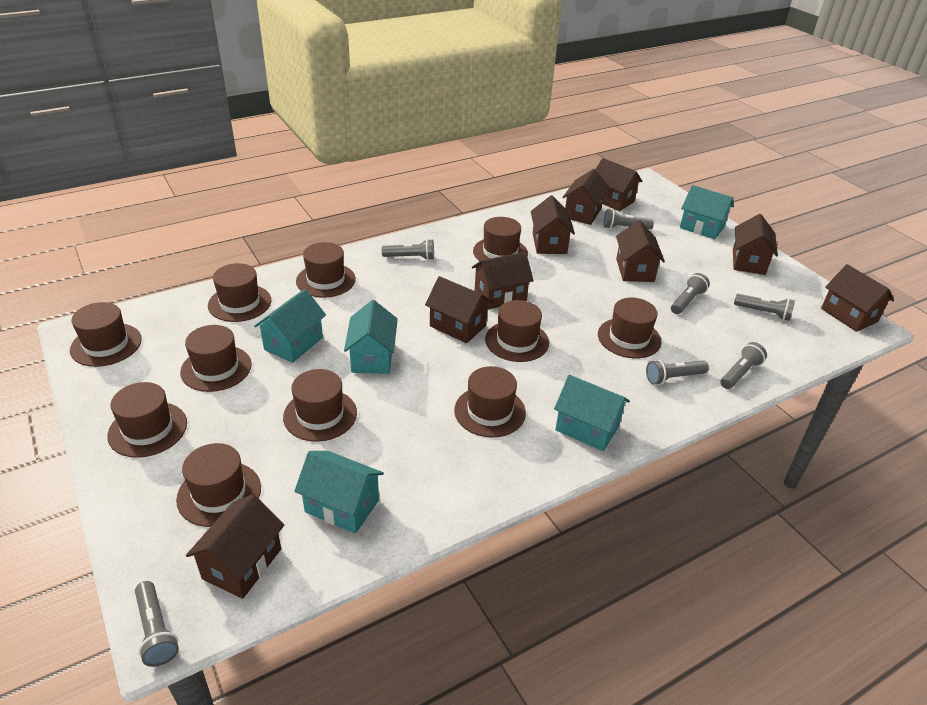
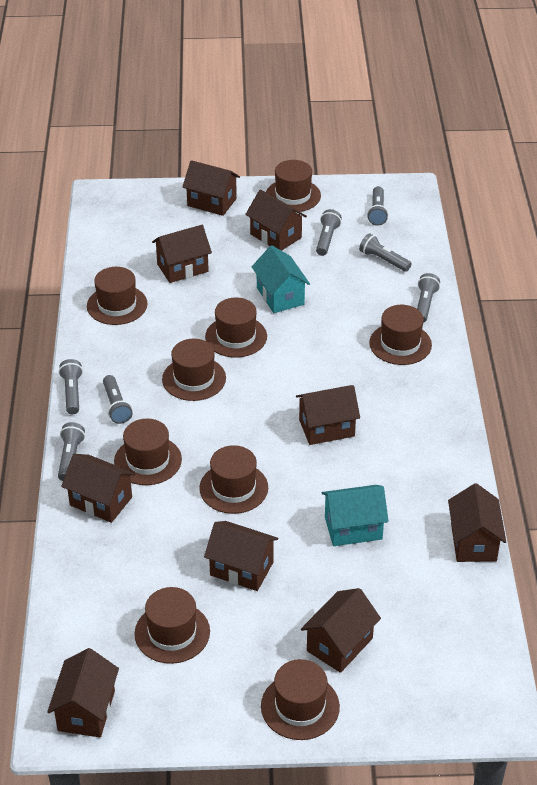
brown hat: 11 -> 9
turquoise house: 5 -> 2

